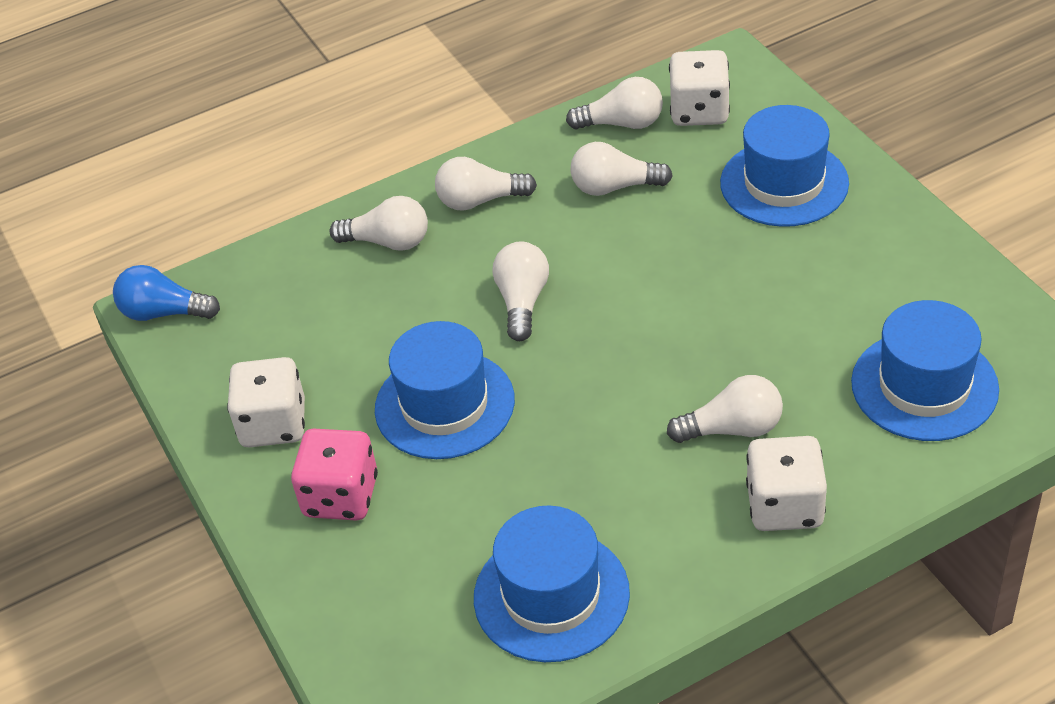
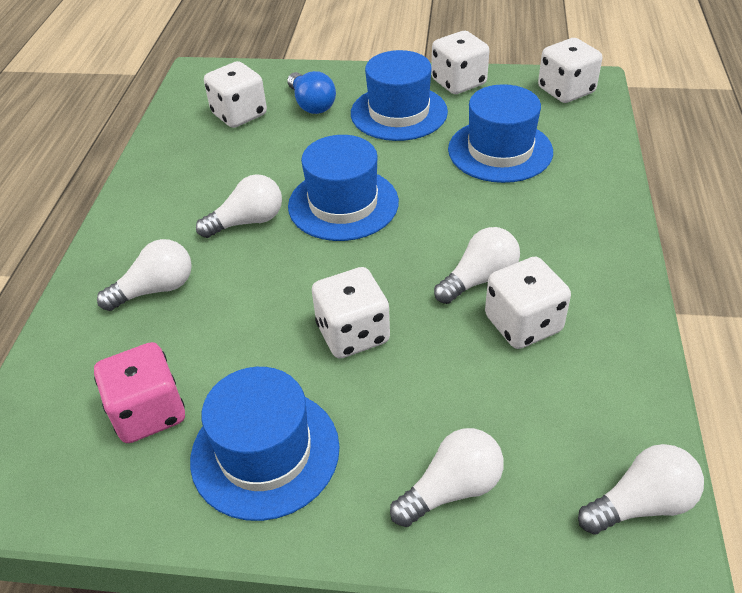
white dice: 3 -> 5
white light bulb: 6 -> 5

